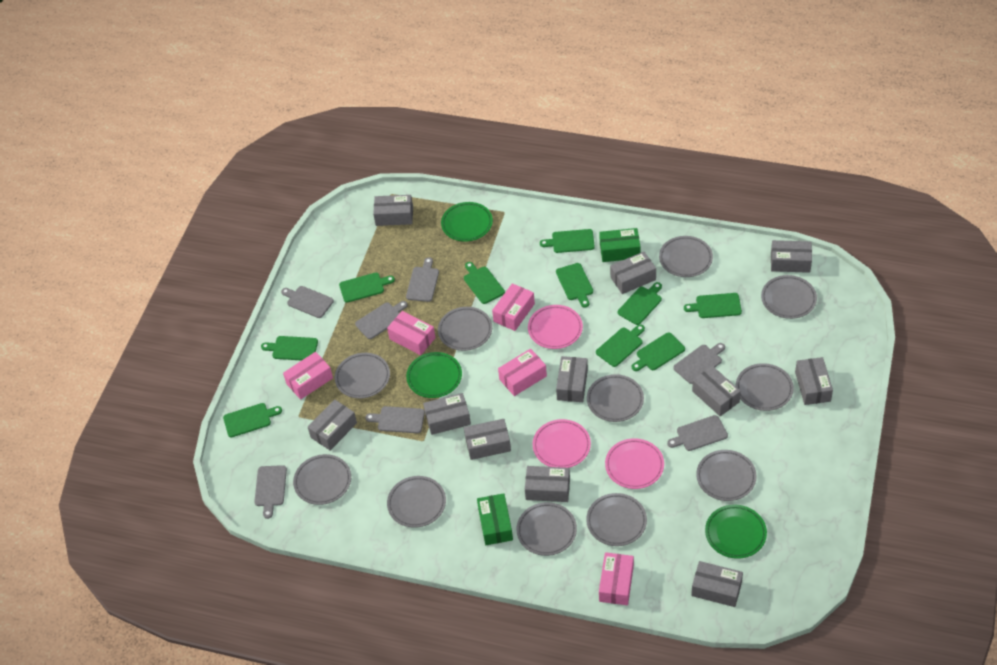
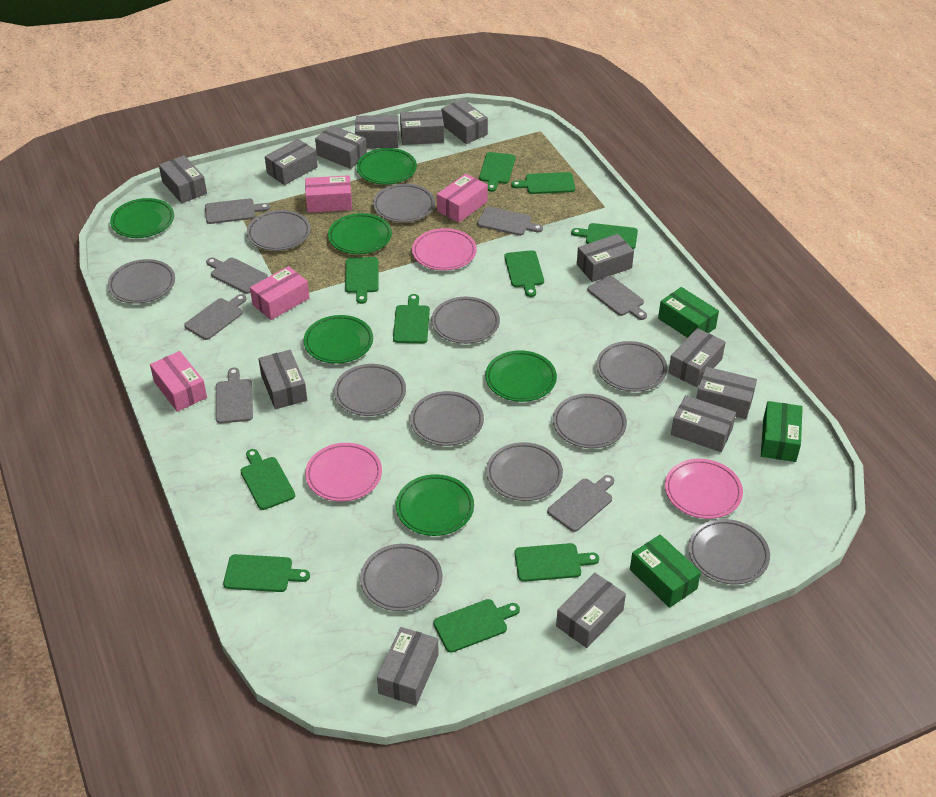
green box: 2 -> 3
green plate: 3 -> 6
grey box: 11 -> 13
pink box: 5 -> 4

